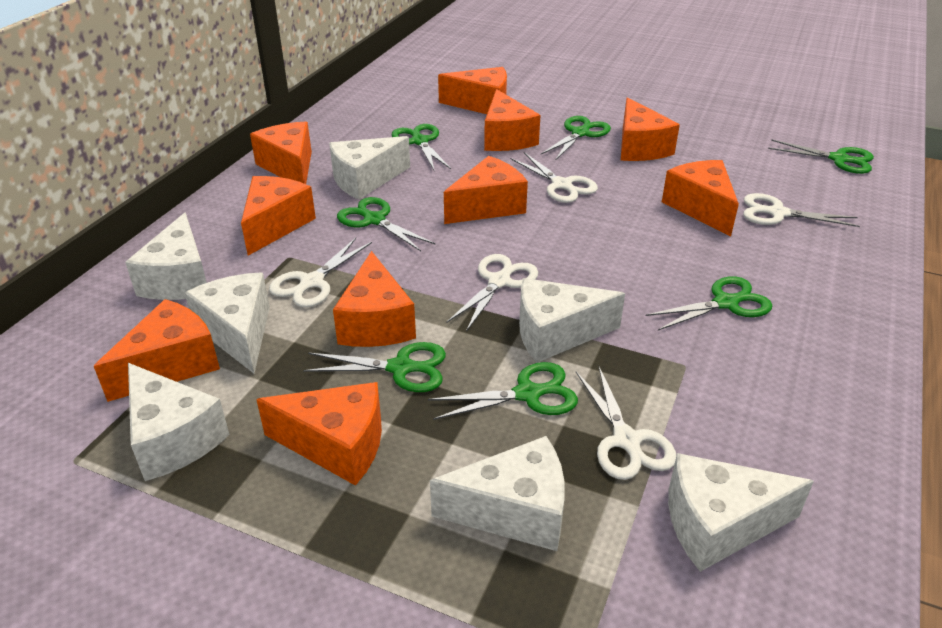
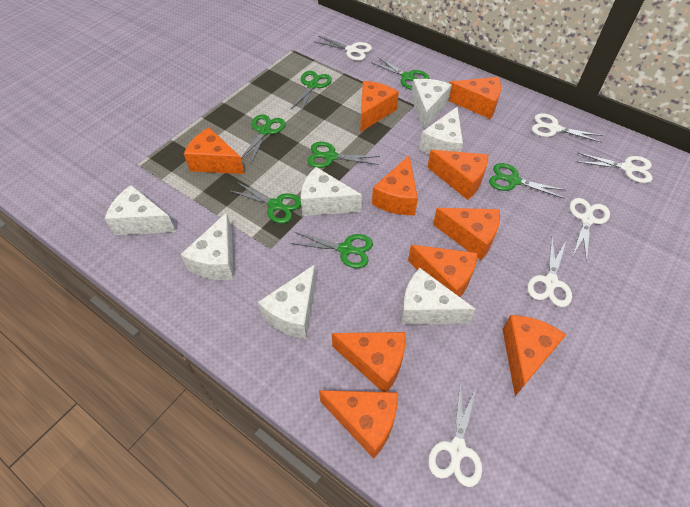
white scissors: 5 -> 6

